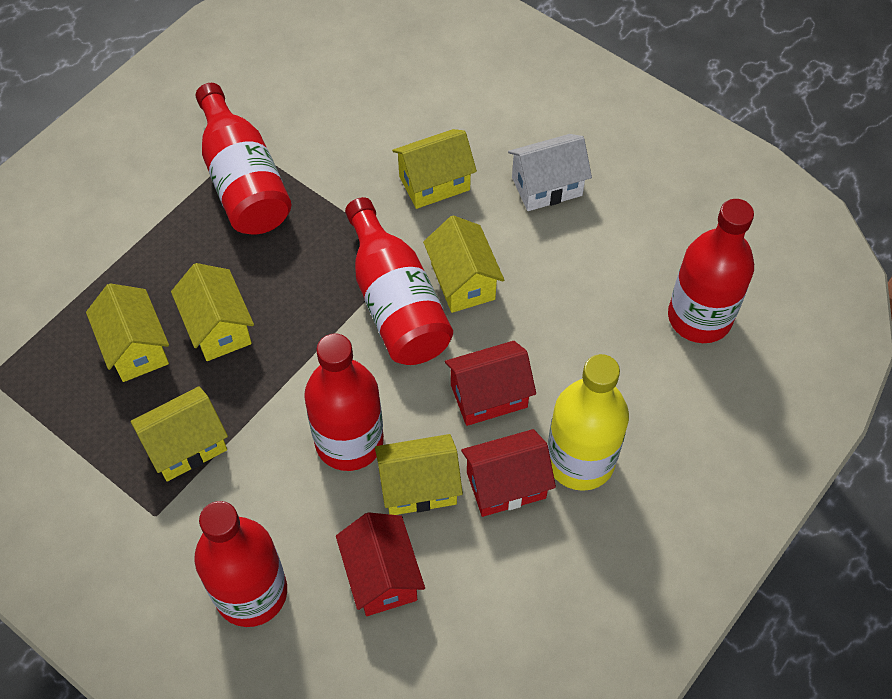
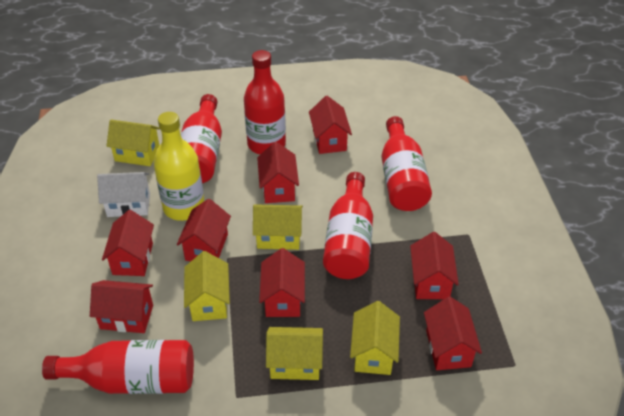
red house: 3 -> 8
yellow house: 6 -> 5

